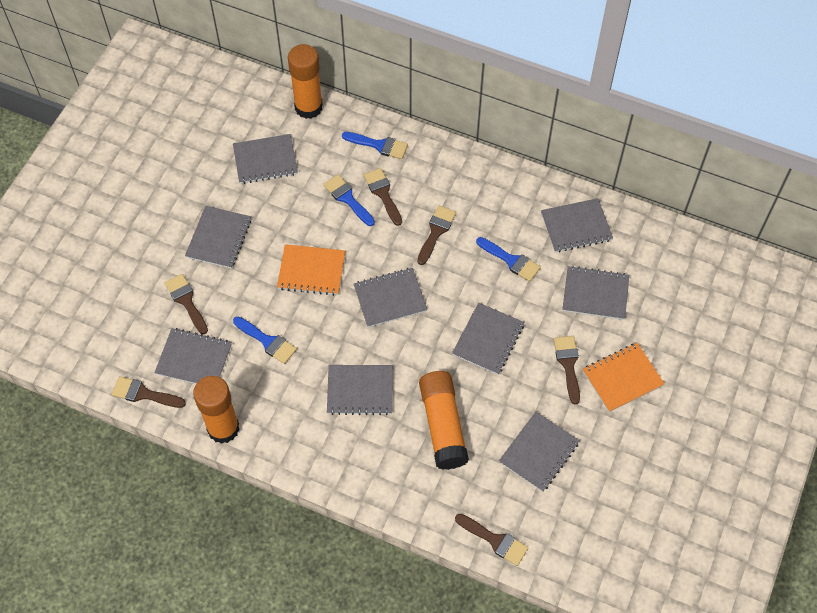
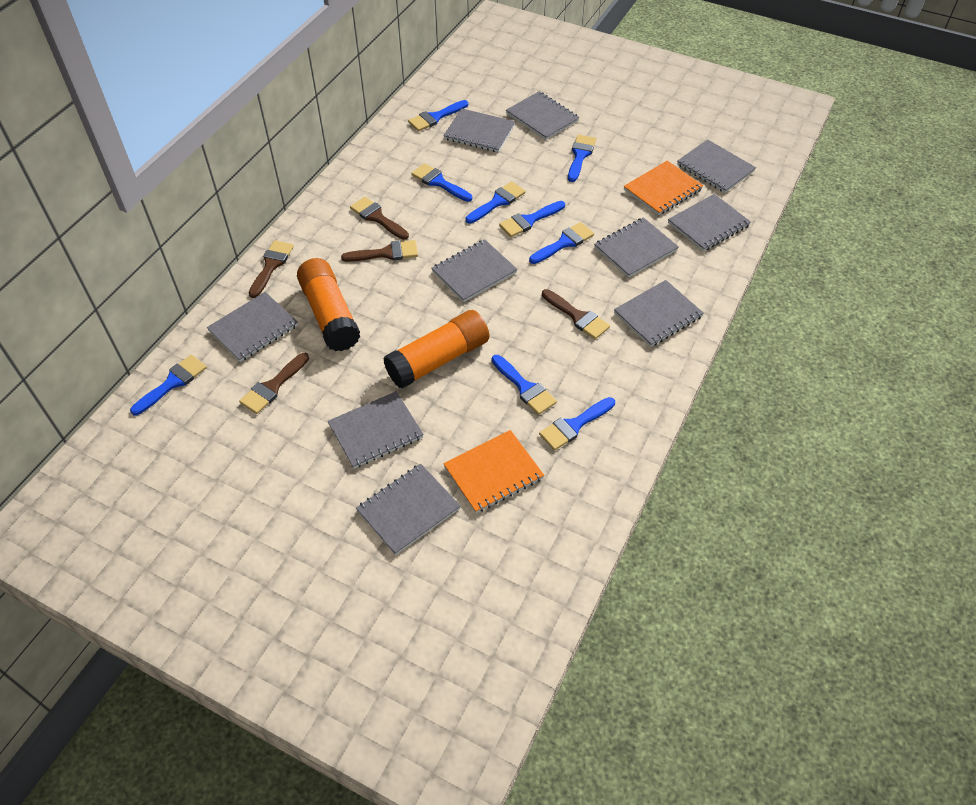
blue brush: 4 -> 9
brown brush: 6 -> 5
grey notebook: 9 -> 10
orange glue stick: 3 -> 2

